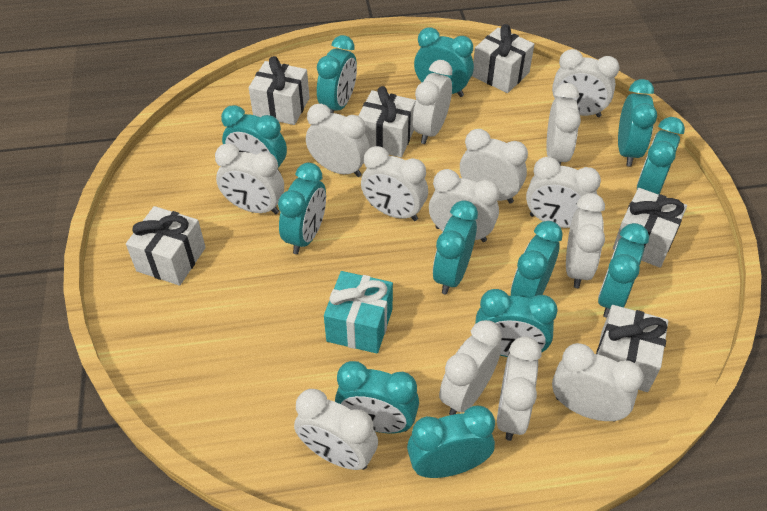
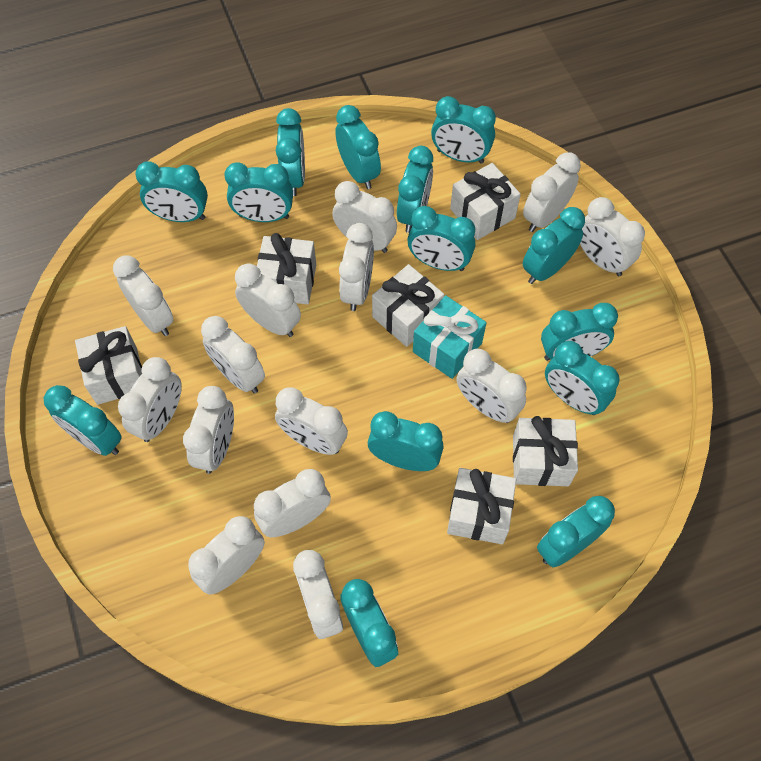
turquoise clock: 12 -> 14

